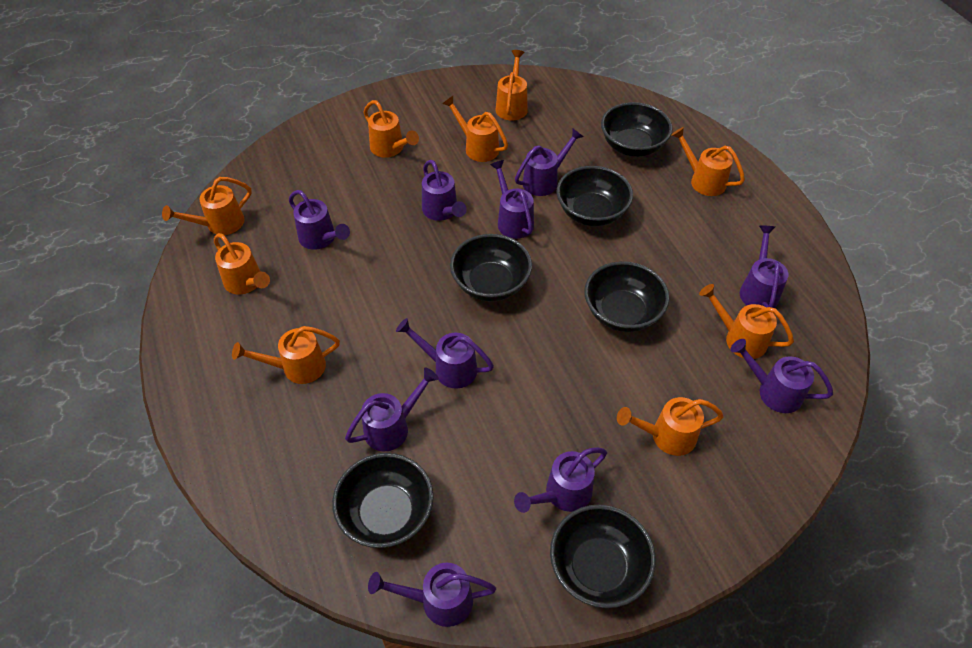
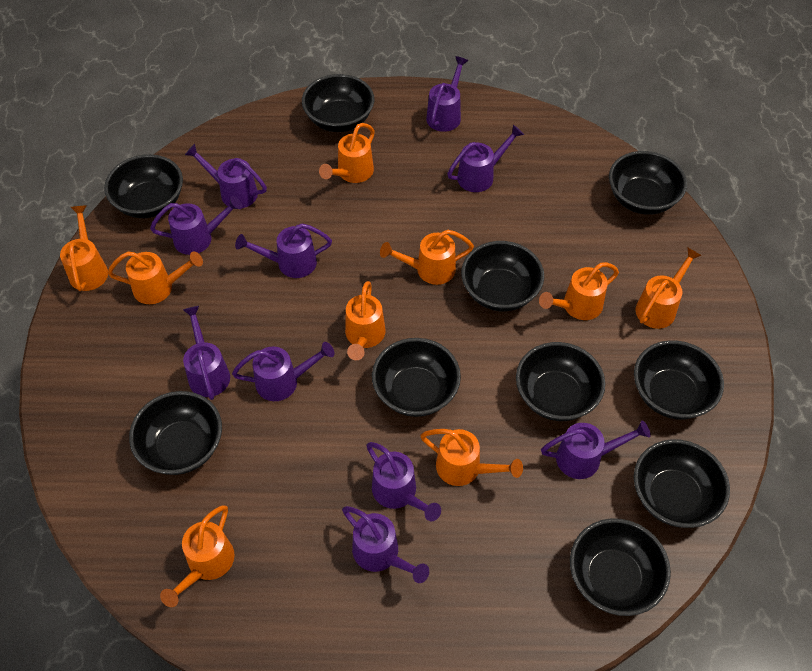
black bowl: 6 -> 10

